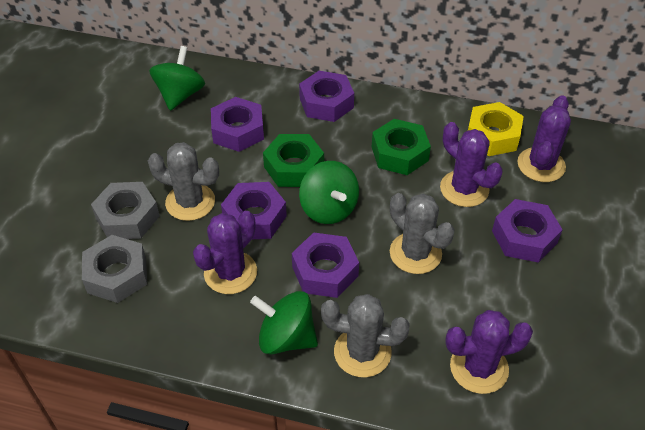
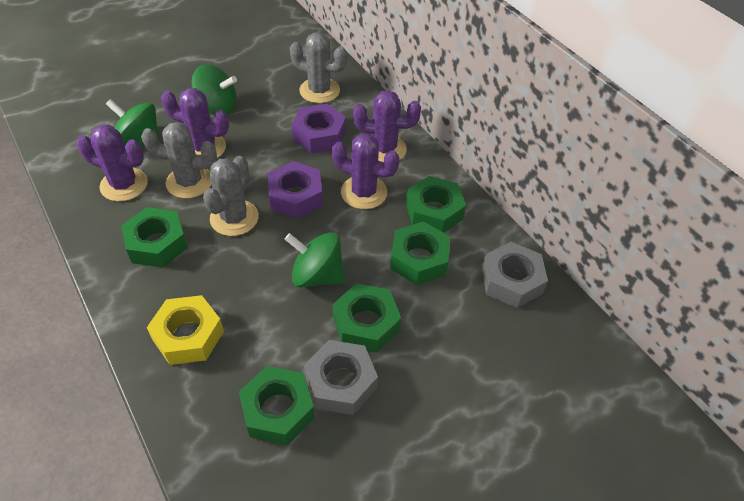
green nut: 2 -> 5
purple nut: 5 -> 2

